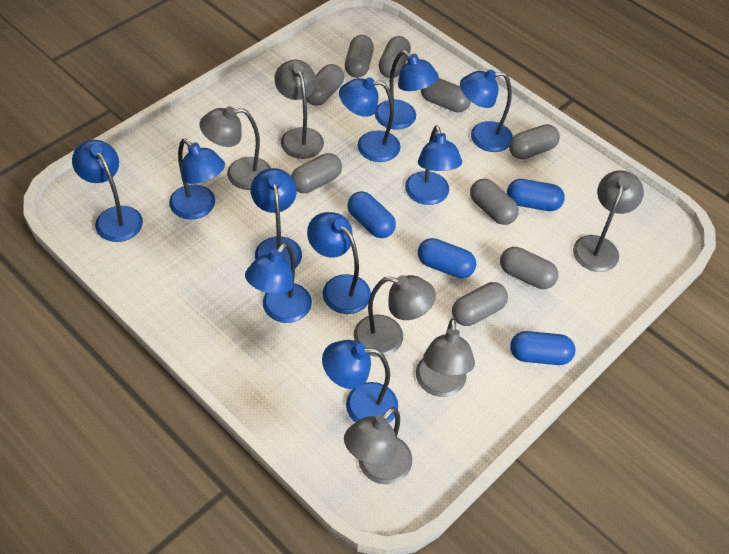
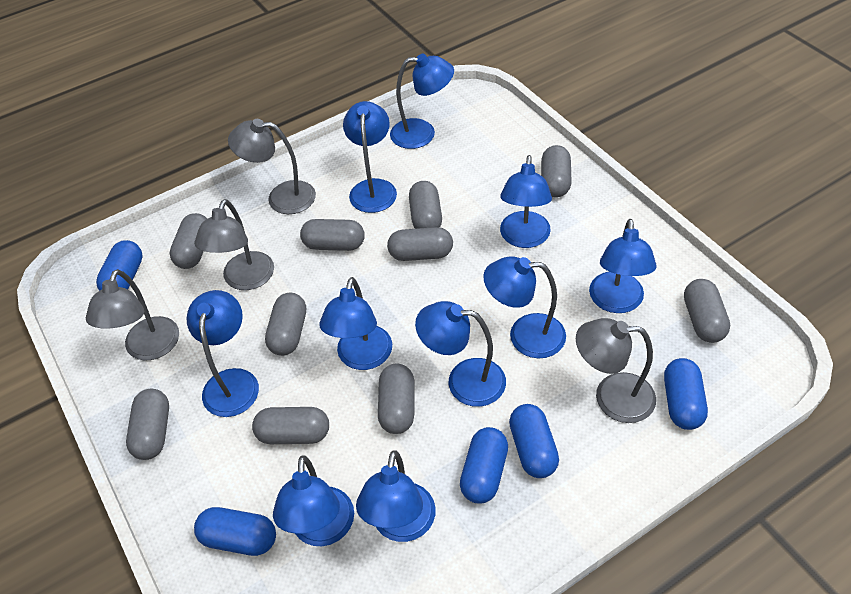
blue capsule: 4 -> 5
grey capsule: 9 -> 10
grey lamp: 6 -> 4

